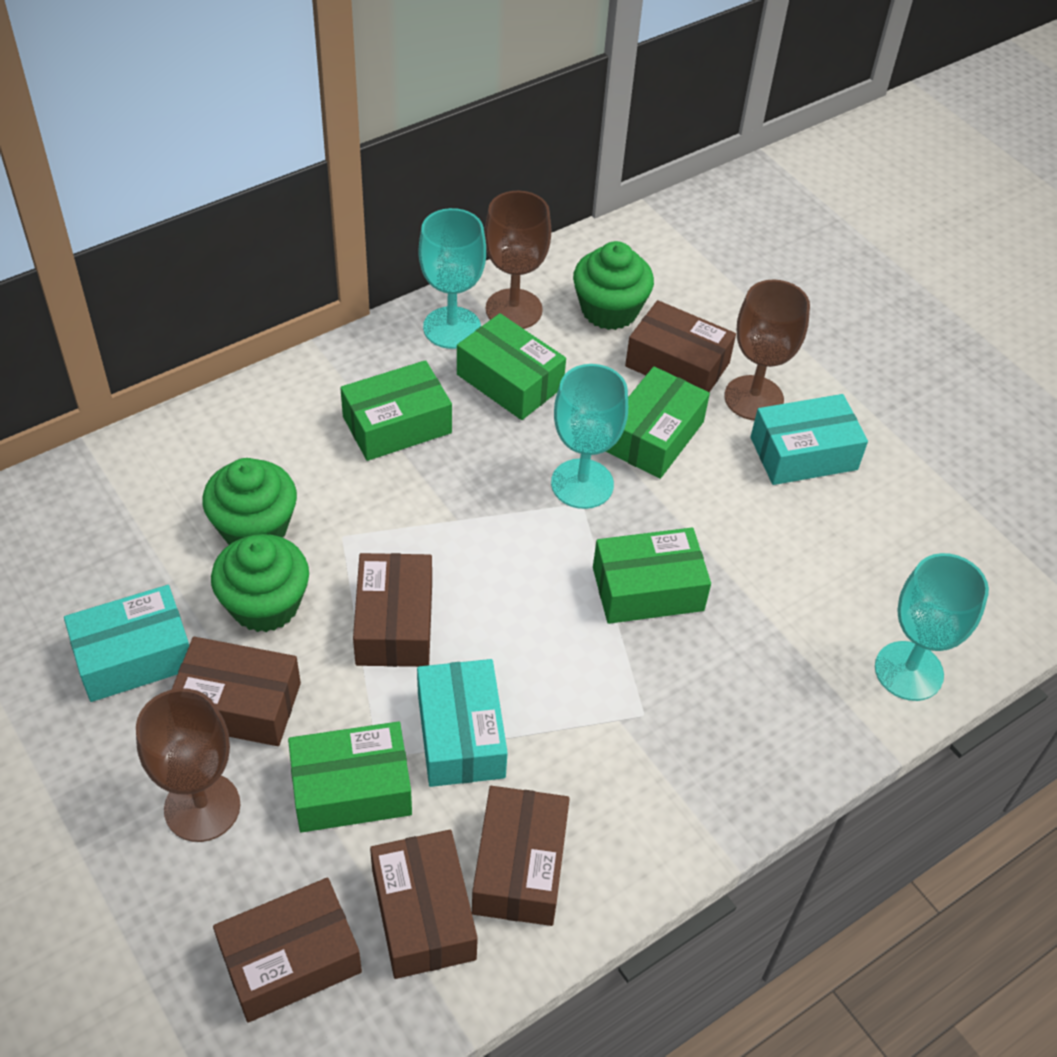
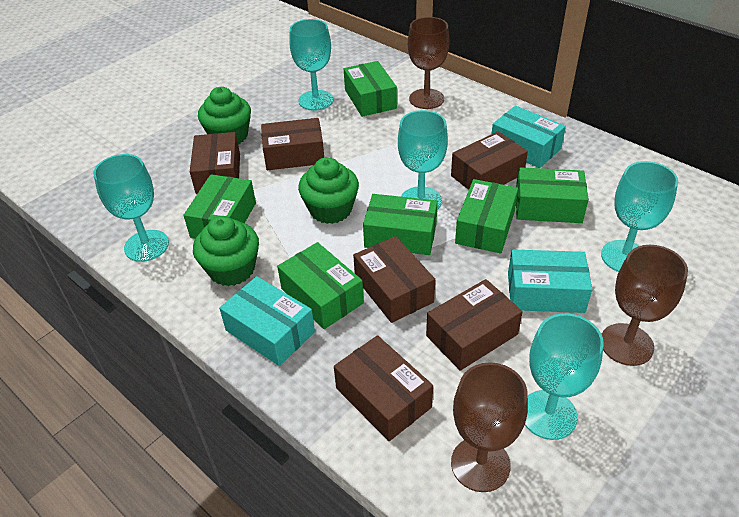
green box: 5 -> 6
turquoise goblet: 3 -> 5

